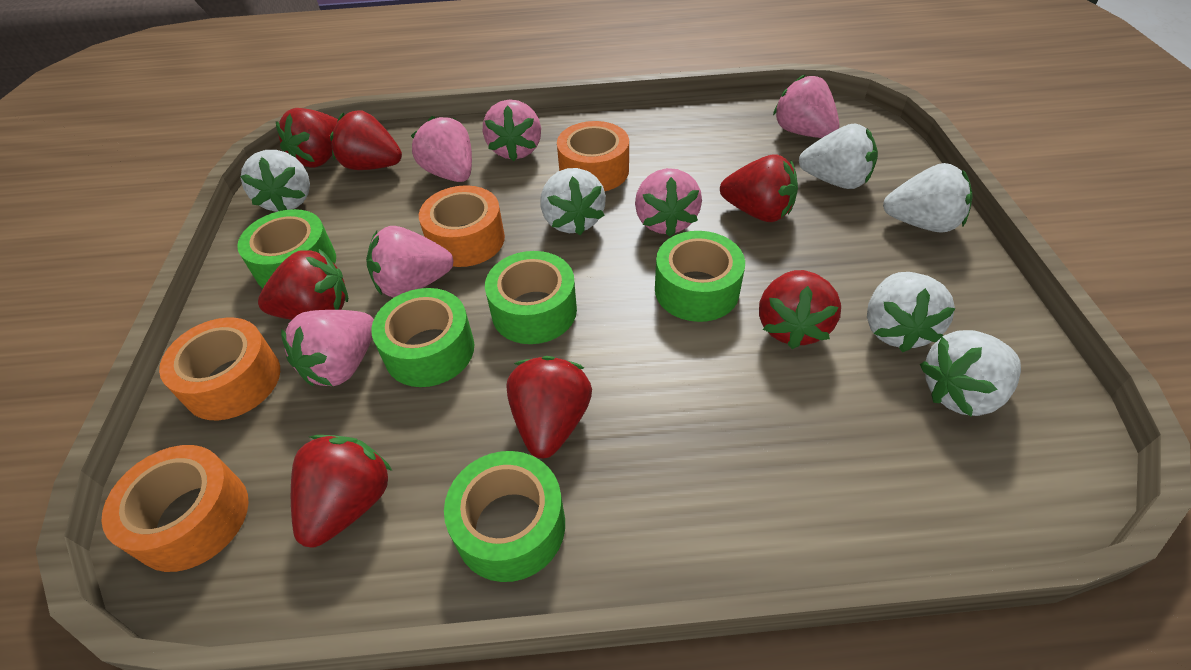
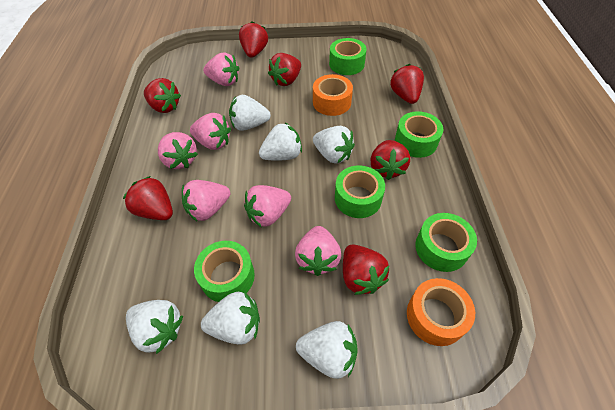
orange tape: 4 -> 2

